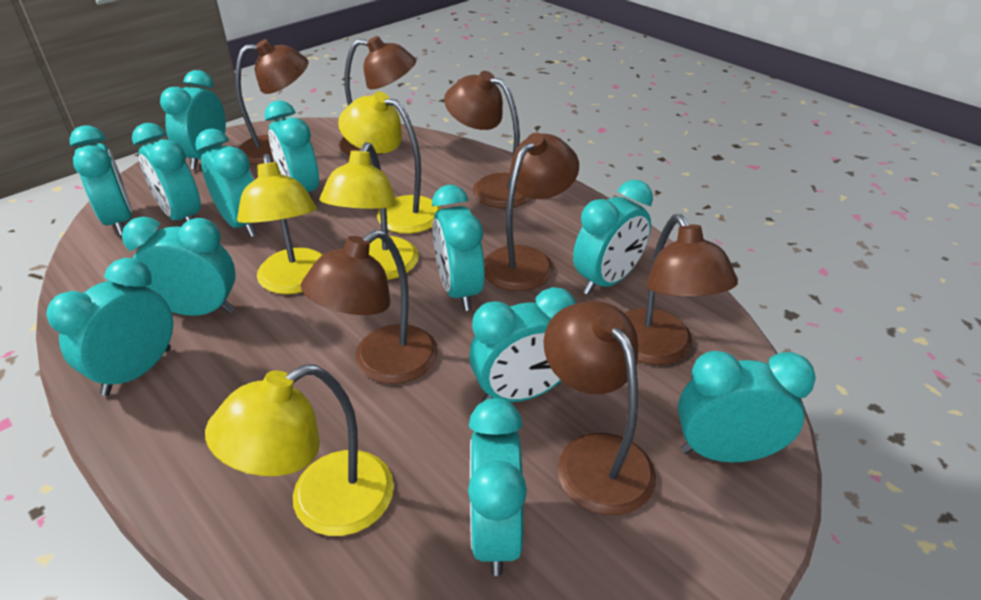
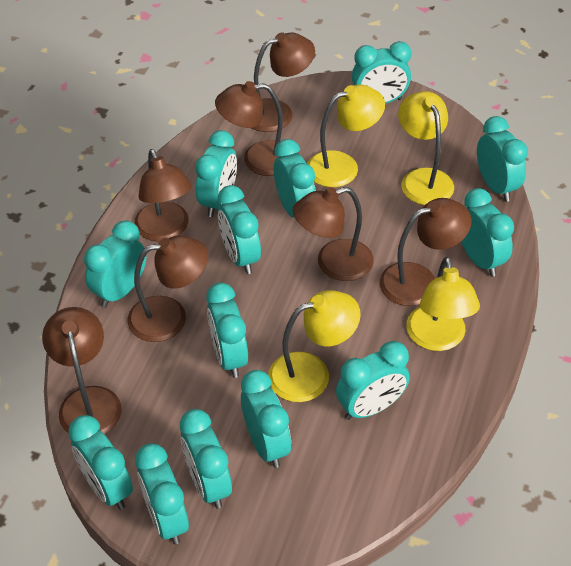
turquoise clock: 12 -> 13

